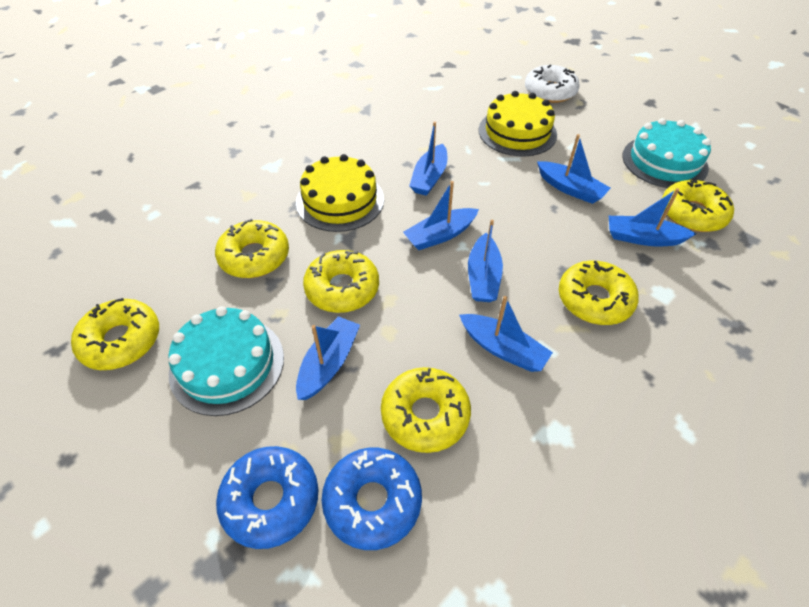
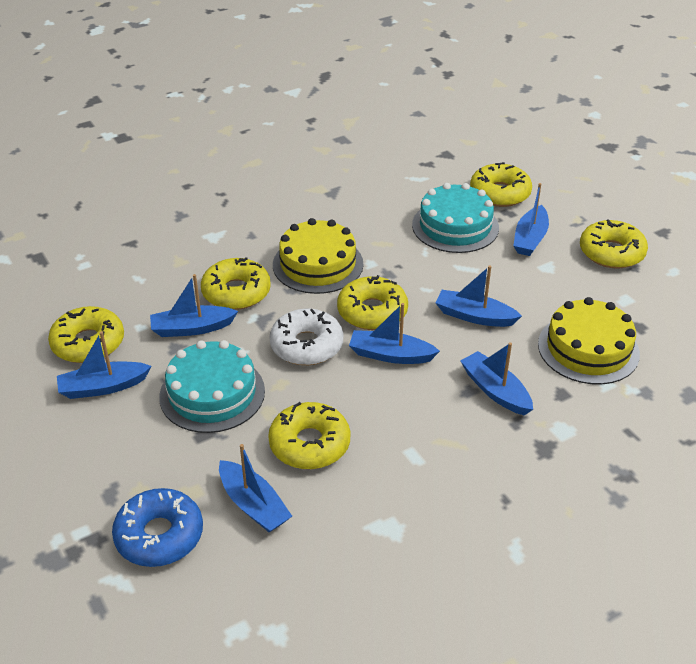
blue donut: 2 -> 1

